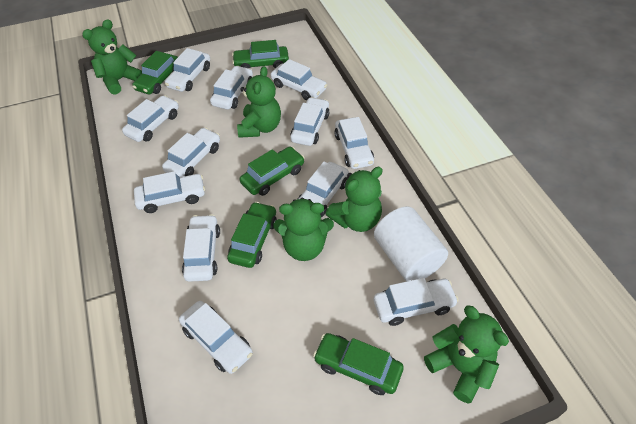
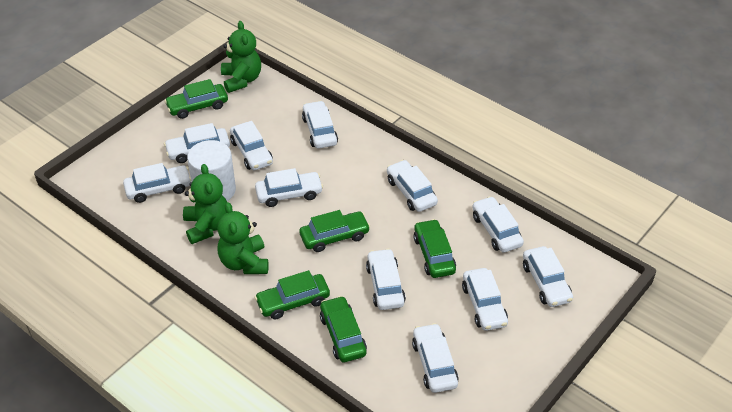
green teddy bear: 5 -> 3
white car: 12 -> 11

